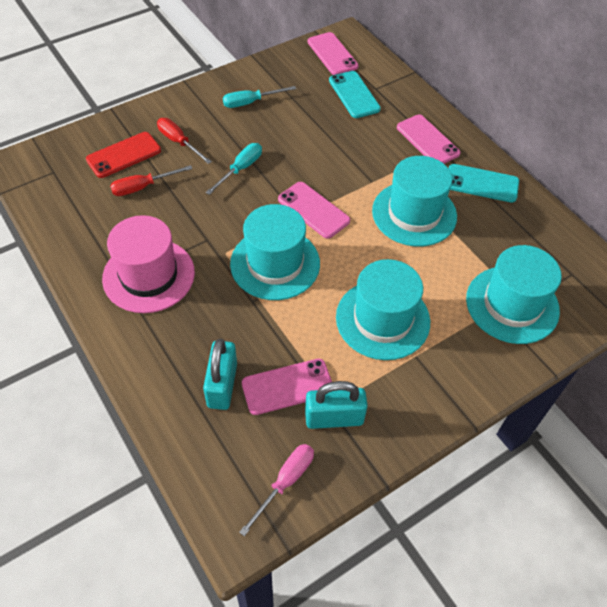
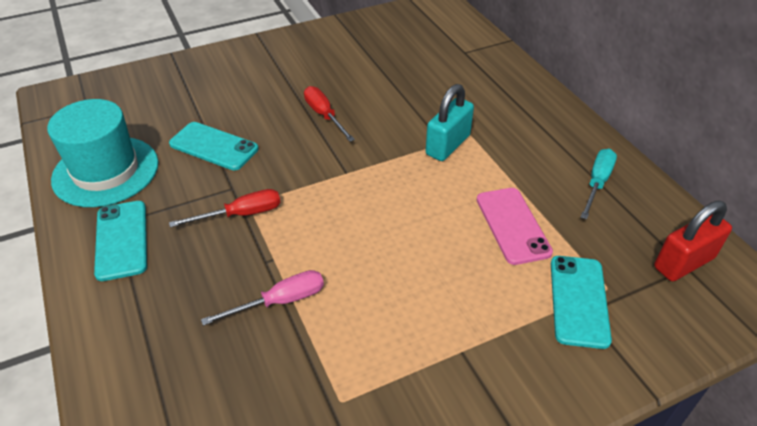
pink hat: 1 -> 0
pink phone: 4 -> 1
red padlock: 0 -> 1
red phone: 1 -> 0
turquoise hat: 4 -> 1
turquoise padlock: 2 -> 1
turquoise phone: 2 -> 3
turquoise screwdriver: 2 -> 1

